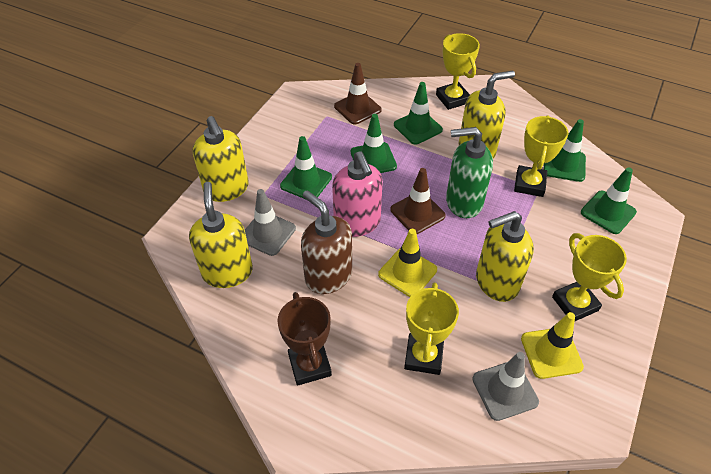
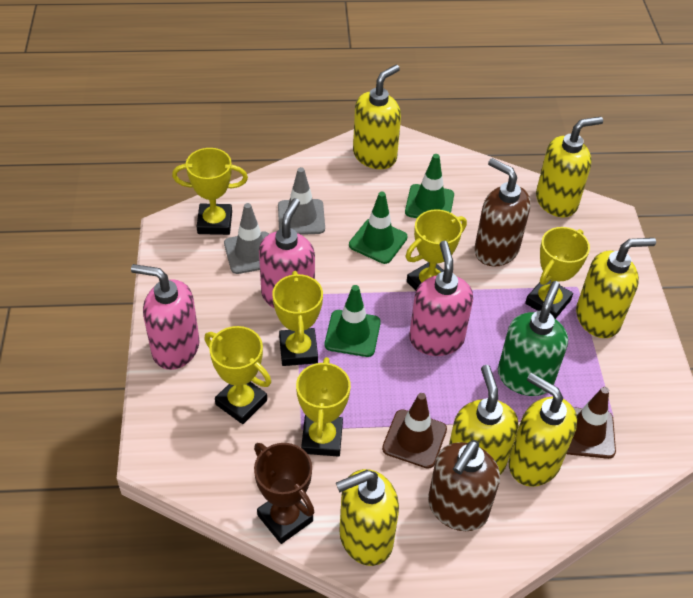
brown soap dispenser: 1 -> 2
green traffic cone: 5 -> 3
pink soap dispenser: 1 -> 3
yellow soap dispenser: 4 -> 6
yellow traffic cone: 2 -> 0
yellow trophy: 4 -> 6

